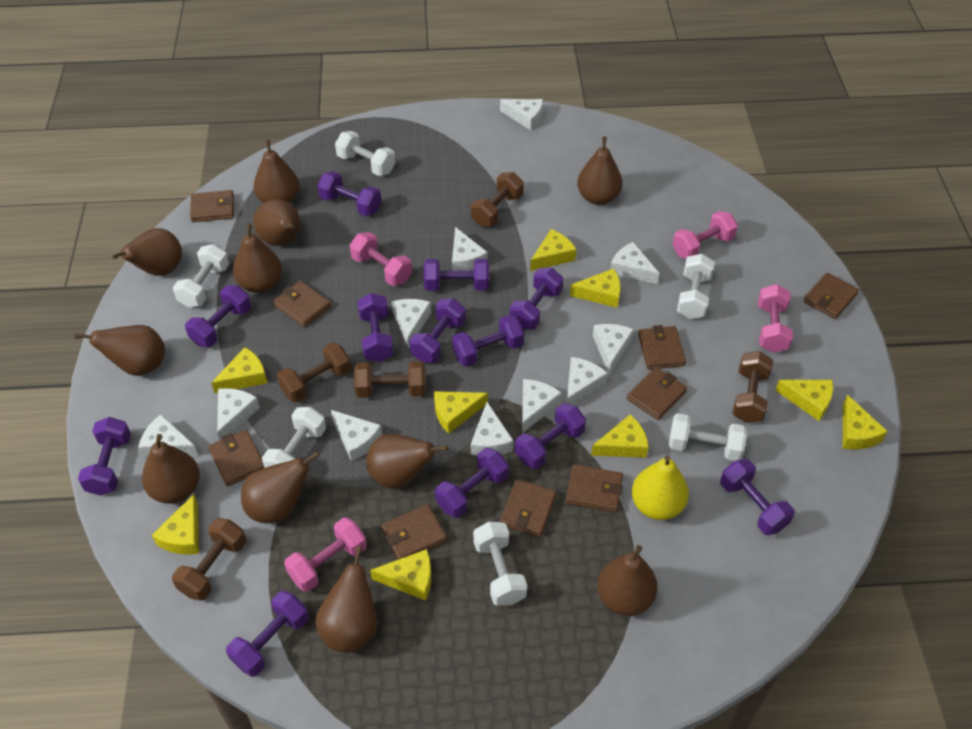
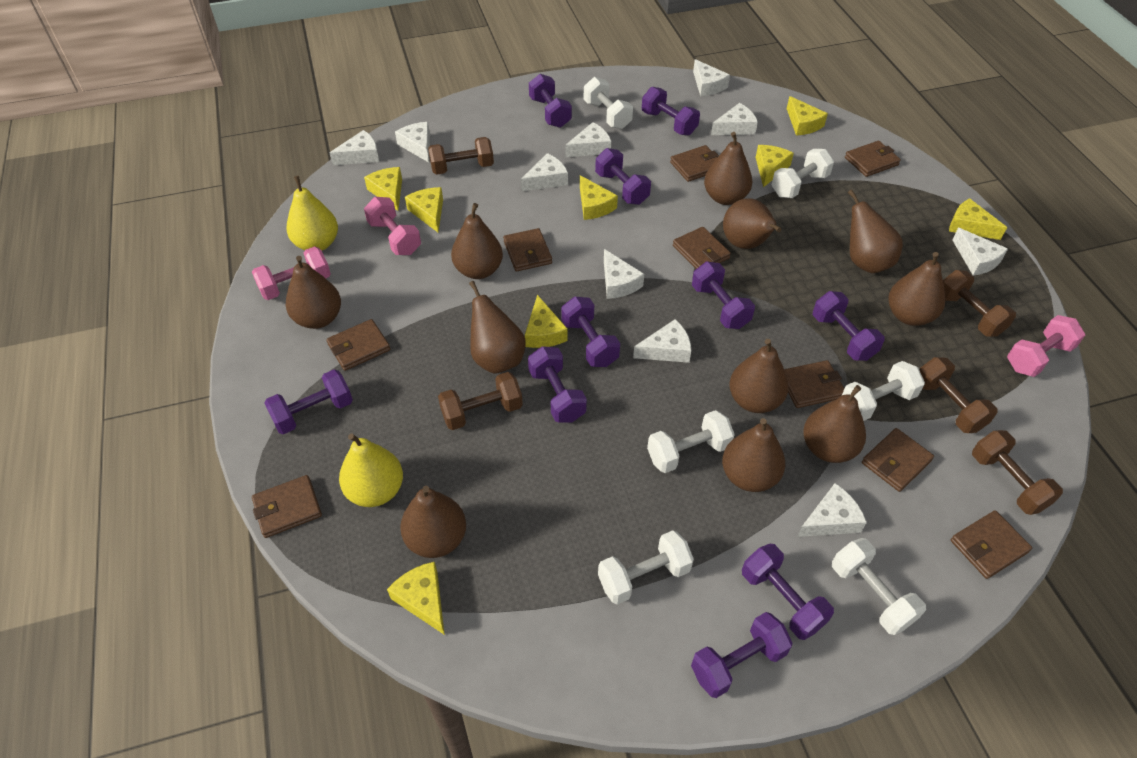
pink dumbbell: 4 -> 3
purple dumbbell: 12 -> 10
white cheese: 11 -> 10
yellow cheese: 9 -> 8
yellow pear: 1 -> 2

